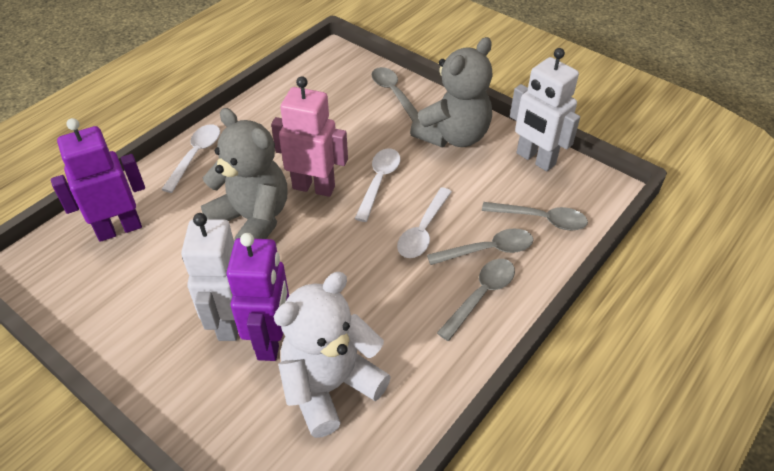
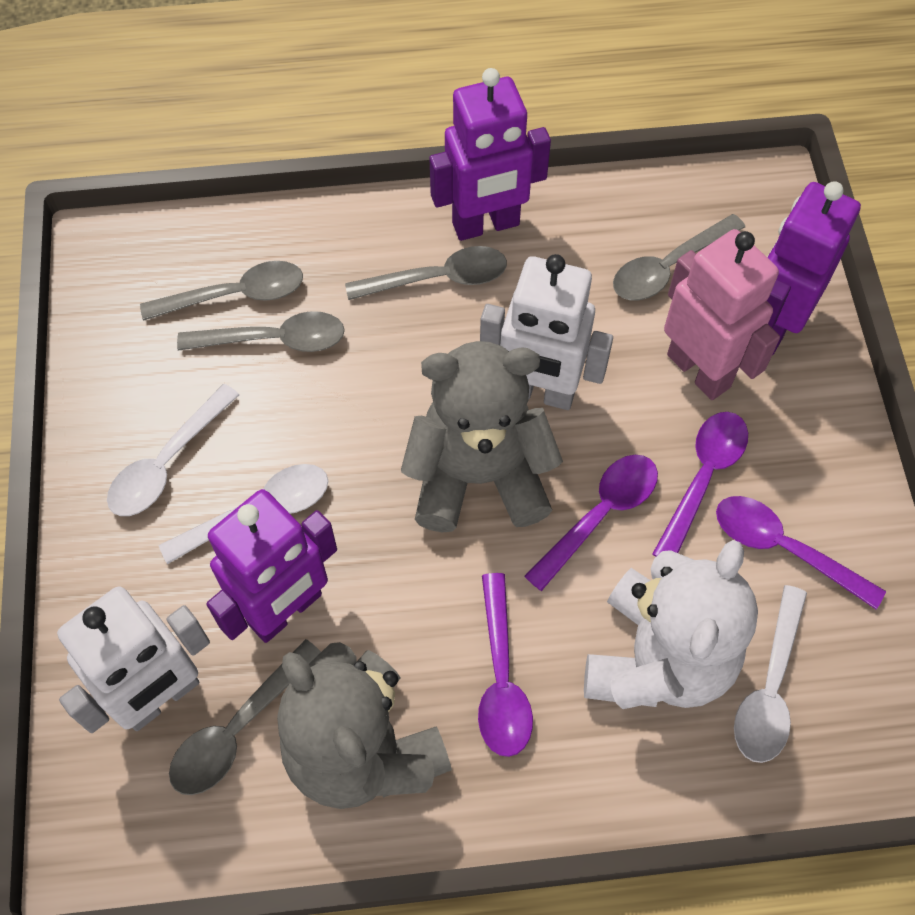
grey spoon: 4 -> 5
purple robot: 2 -> 3
purple spoon: 0 -> 4

